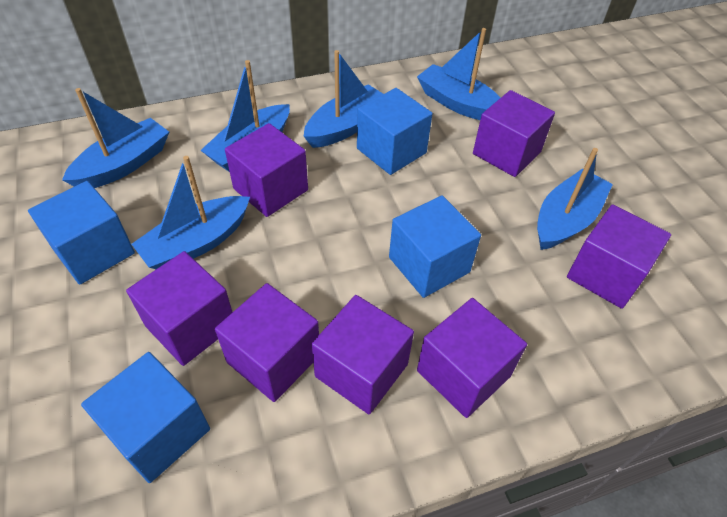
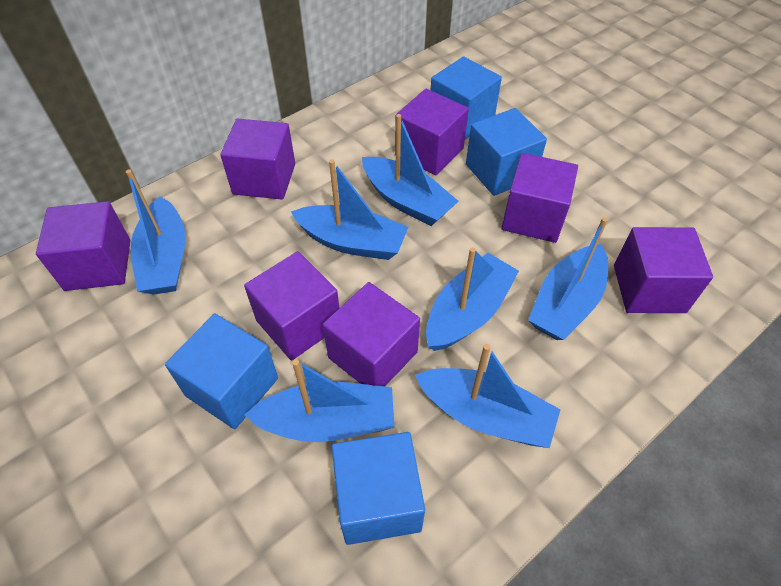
blue boat: 6 -> 7

